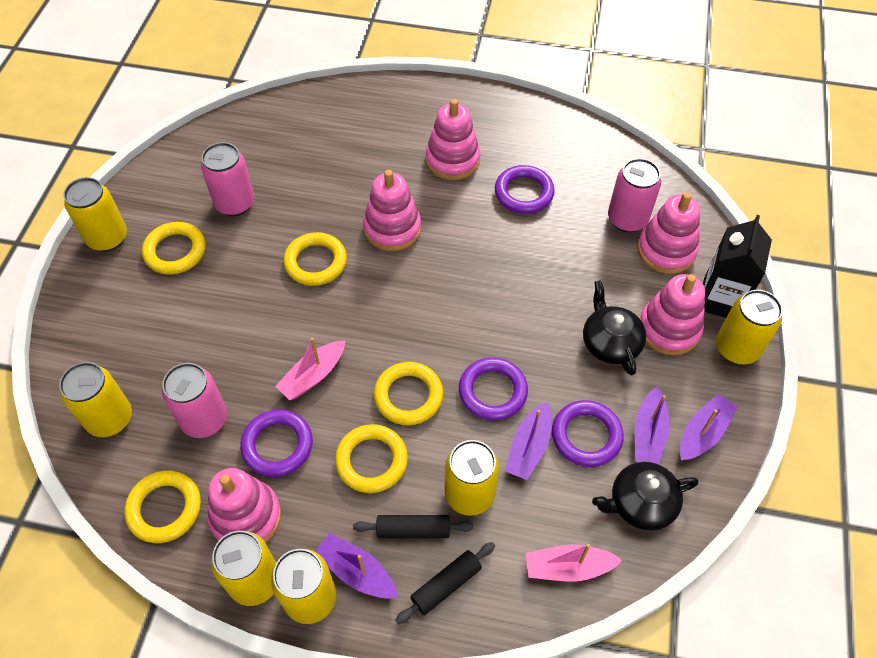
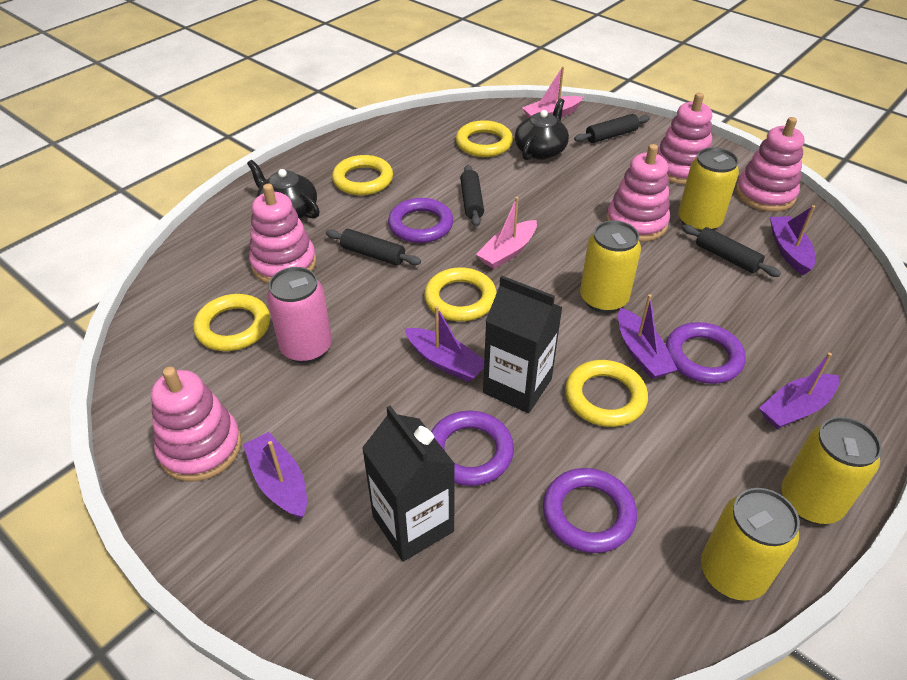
black carton: 1 -> 2
black rolling pin: 2 -> 4
pink can: 3 -> 1
purple boat: 4 -> 5
yellow can: 6 -> 4

